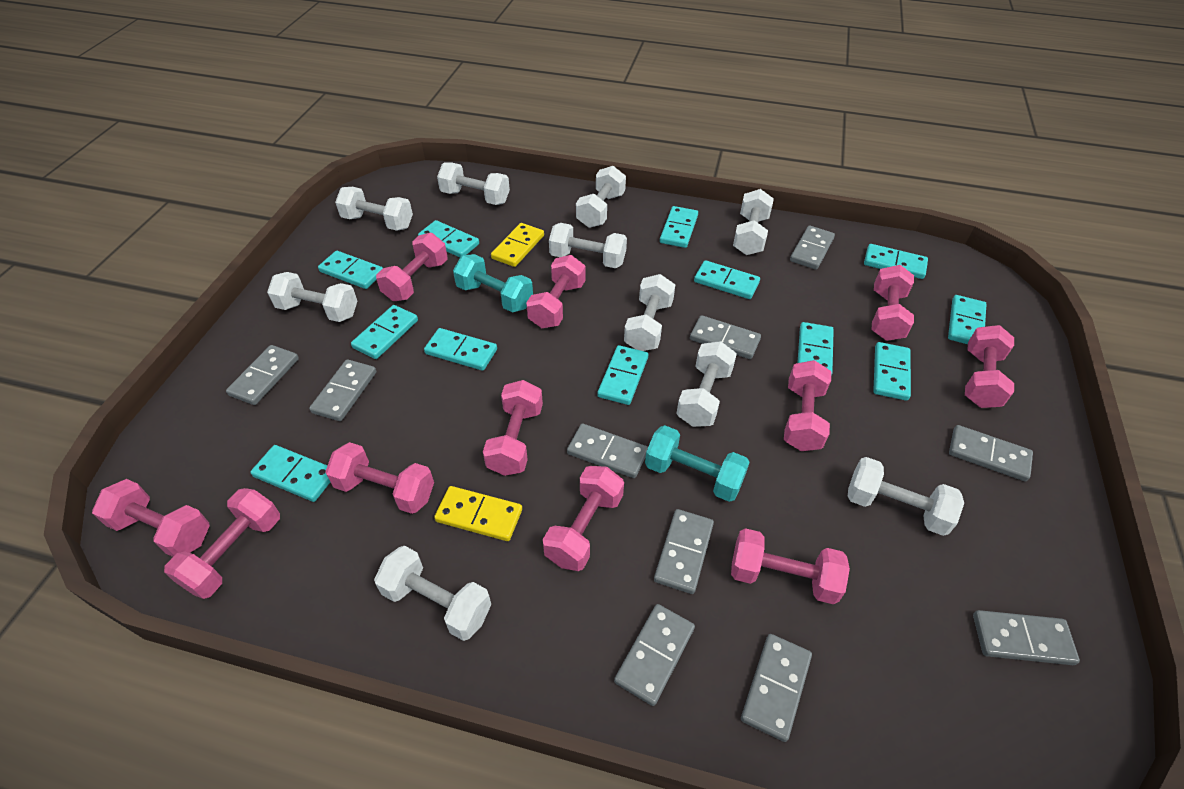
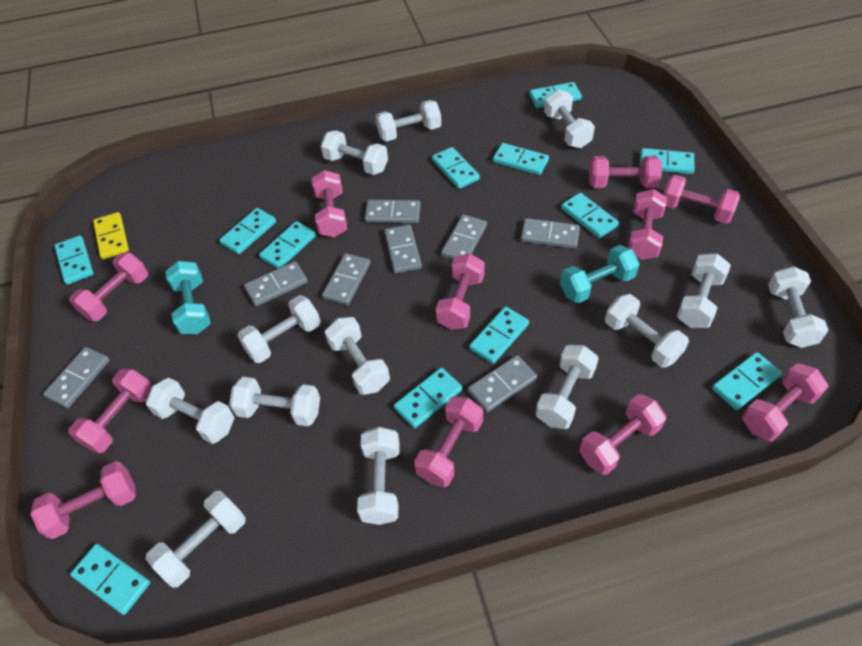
grey domino: 10 -> 8
white dumbbell: 10 -> 13
yellow domino: 2 -> 1

